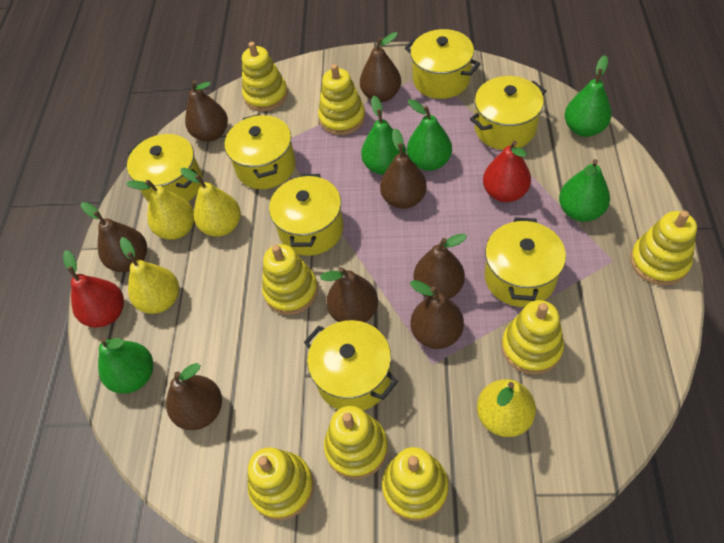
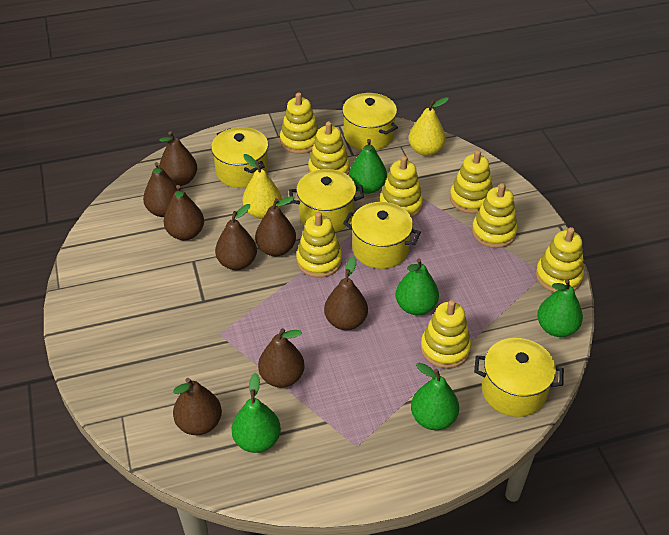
red pear: 2 -> 0
yellow pear: 4 -> 2
yellow pot: 7 -> 5

